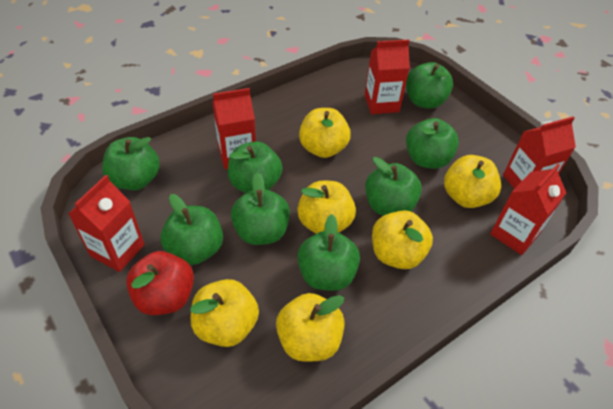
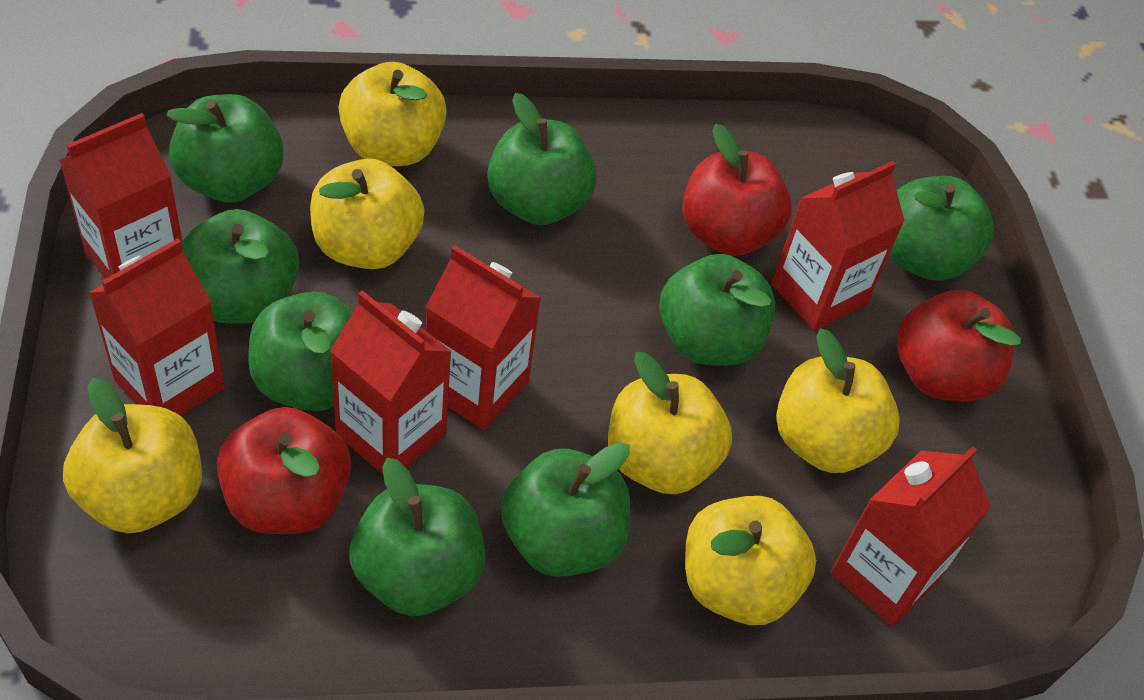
red apple: 1 -> 3
red carton: 5 -> 6

